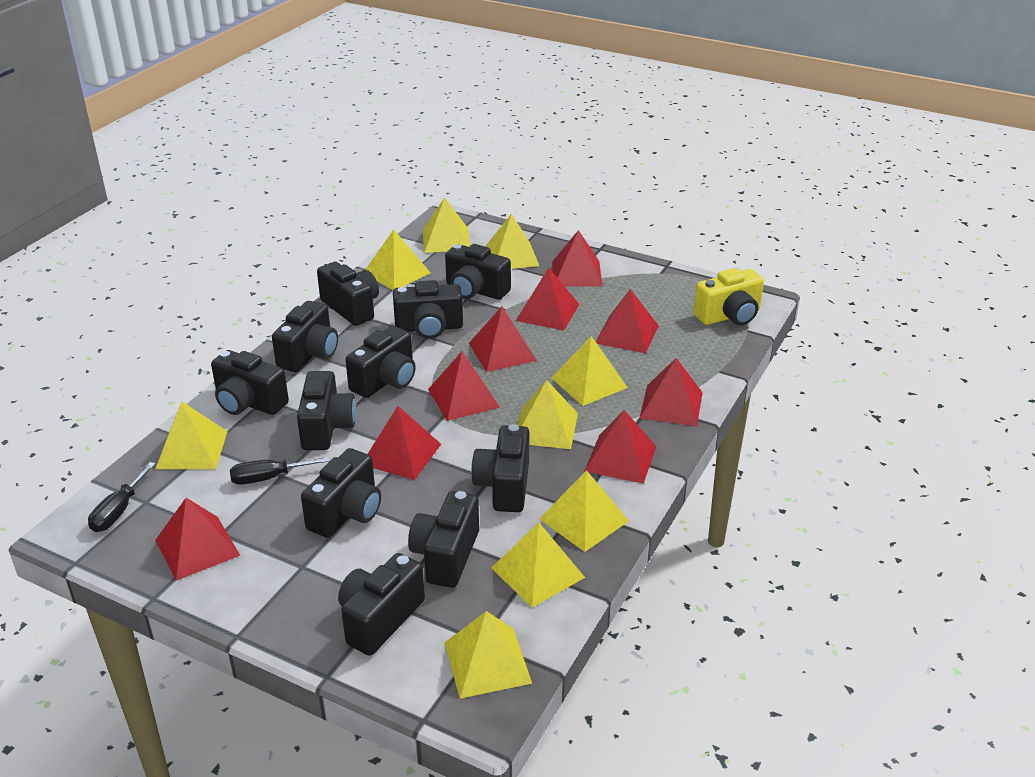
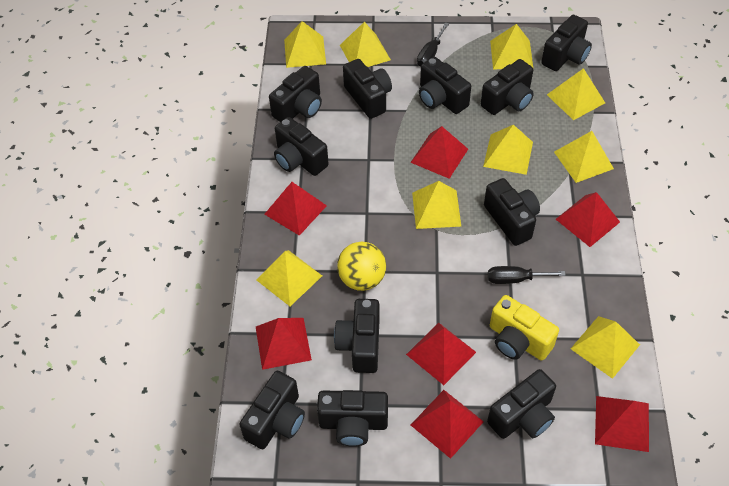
red pyramid: 9 -> 7
yellow ball: 0 -> 1

